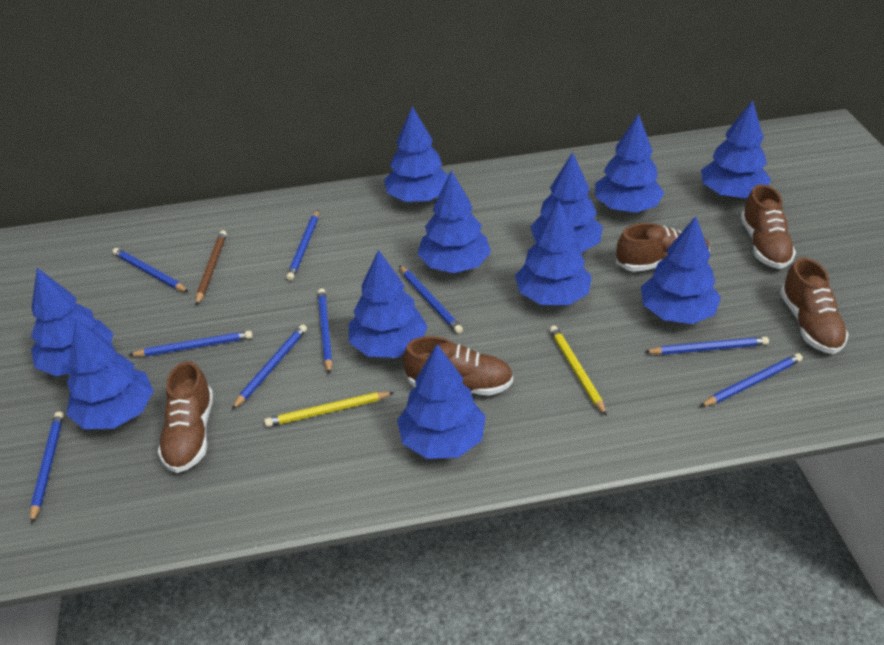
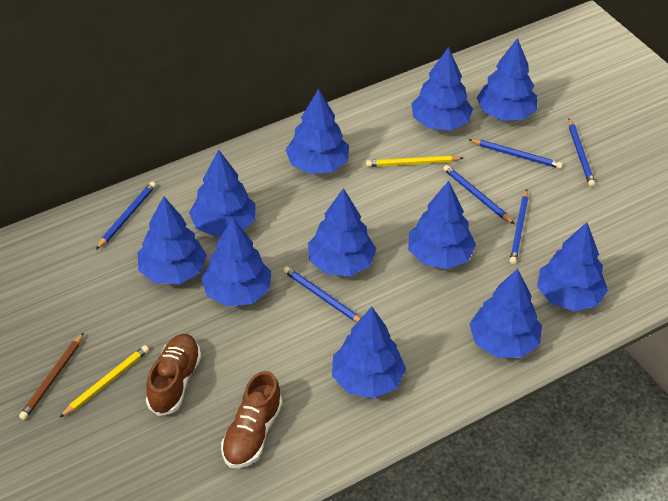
blue pencil: 9 -> 6
brown shoe: 5 -> 2

